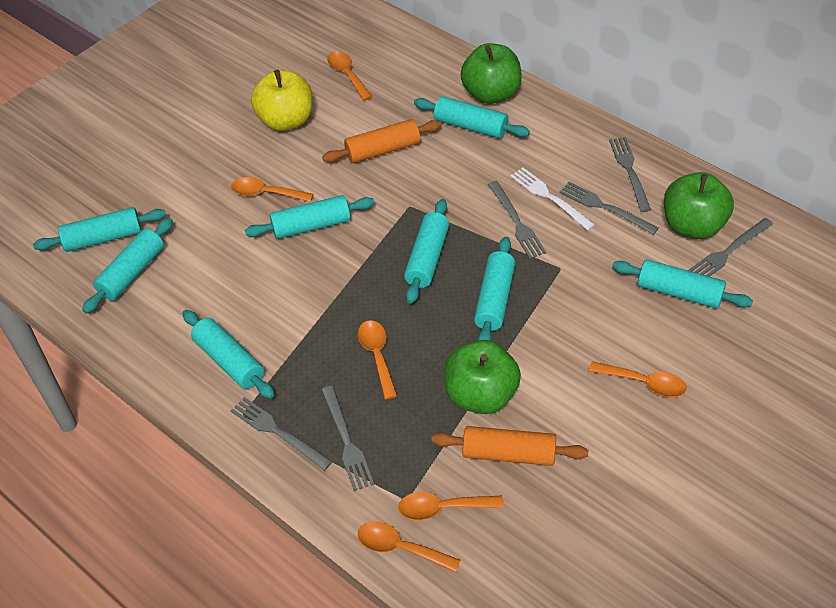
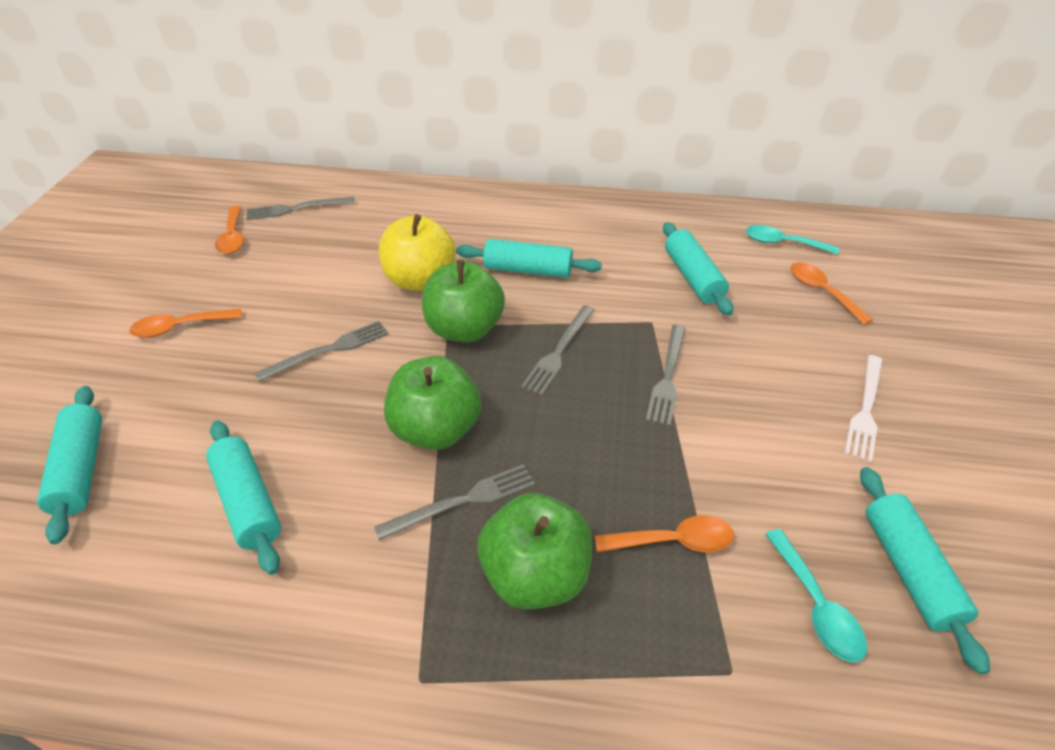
grey fork: 6 -> 5
orange rolling pin: 2 -> 0
orange spoon: 6 -> 4
turquoise rolling pin: 8 -> 5
turquoise spoon: 0 -> 2

